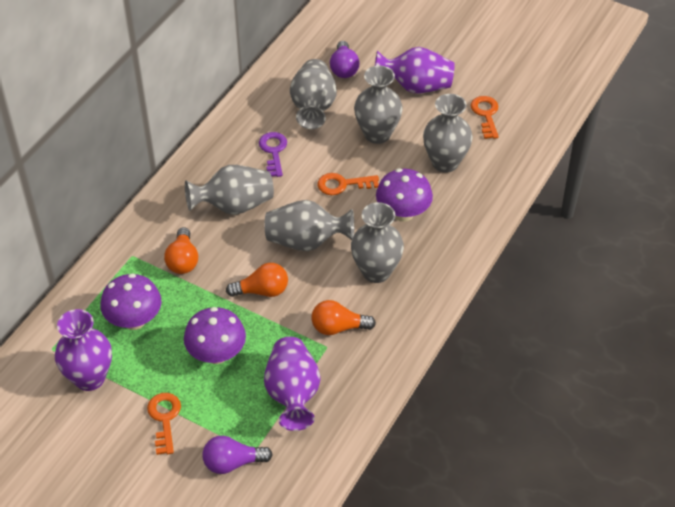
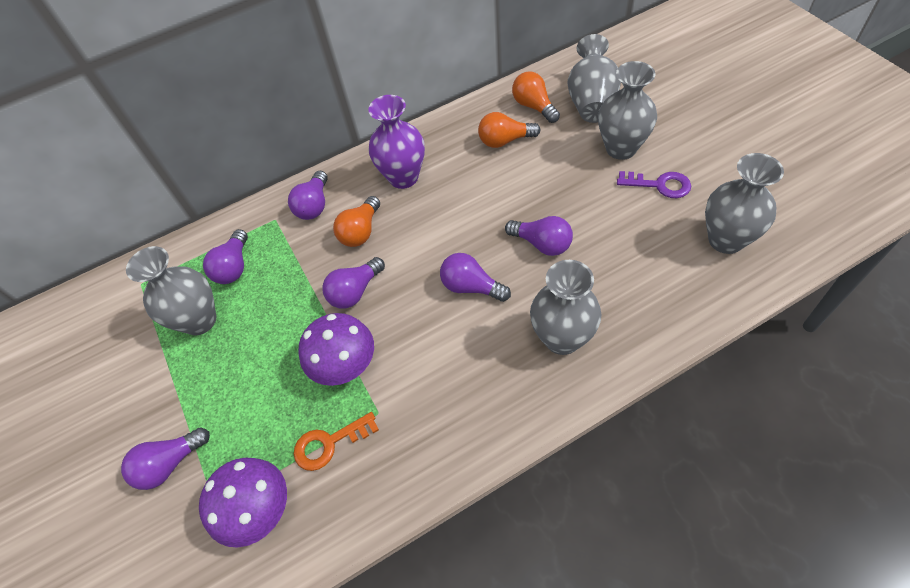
grey vase: 6 -> 5
orange key: 3 -> 1
purple light bulb: 2 -> 6
purple mushroom: 3 -> 2
purple vase: 3 -> 1

